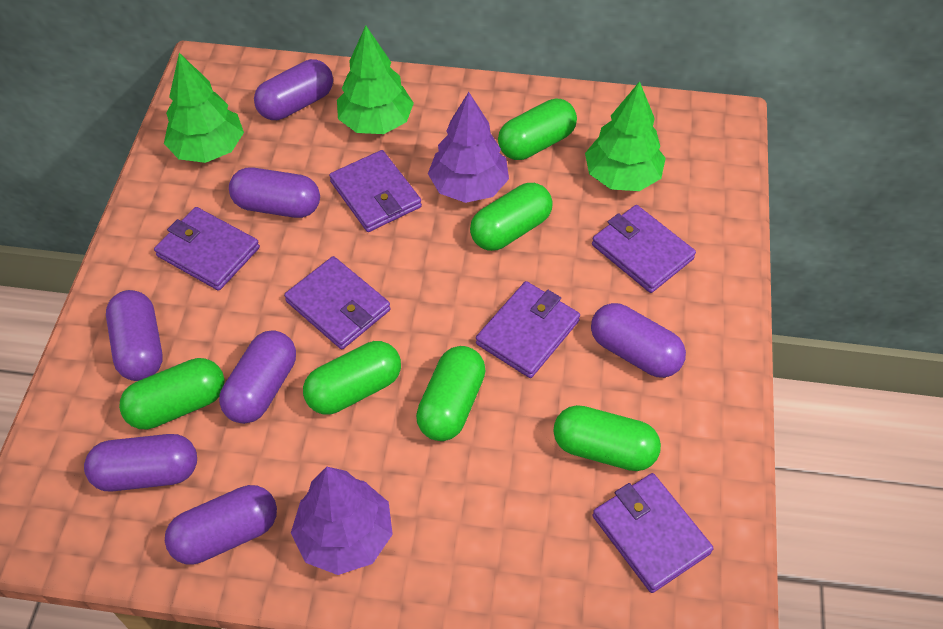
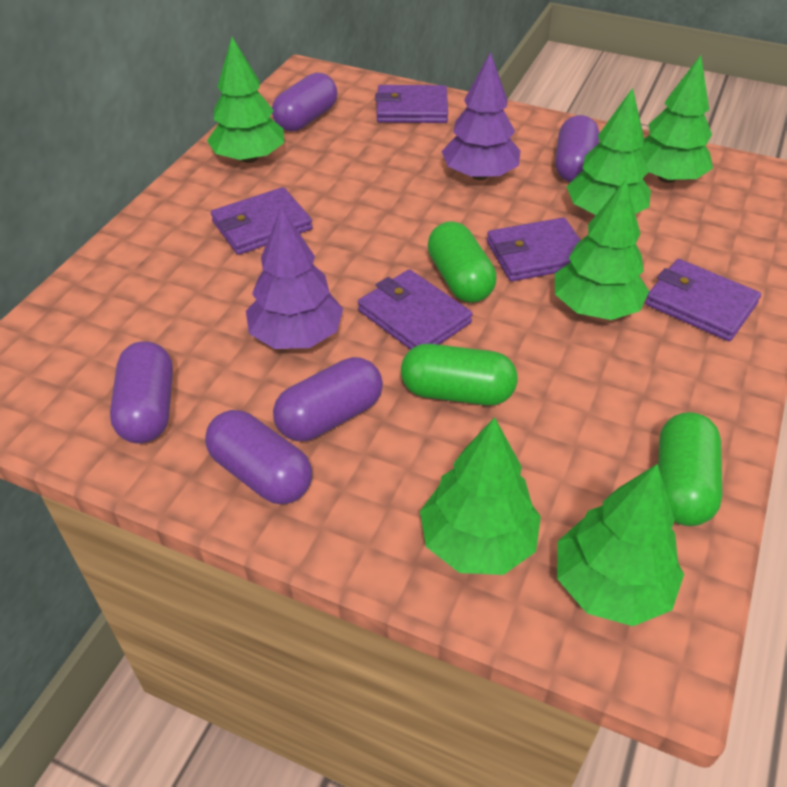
green capsule: 6 -> 3
green tree: 3 -> 6
purple capsule: 7 -> 5
purple wallet: 6 -> 5

